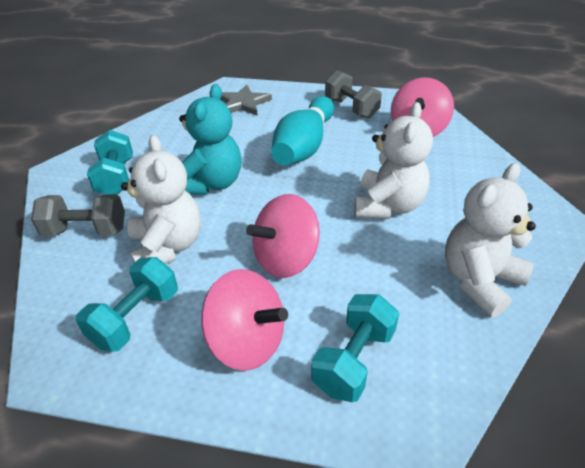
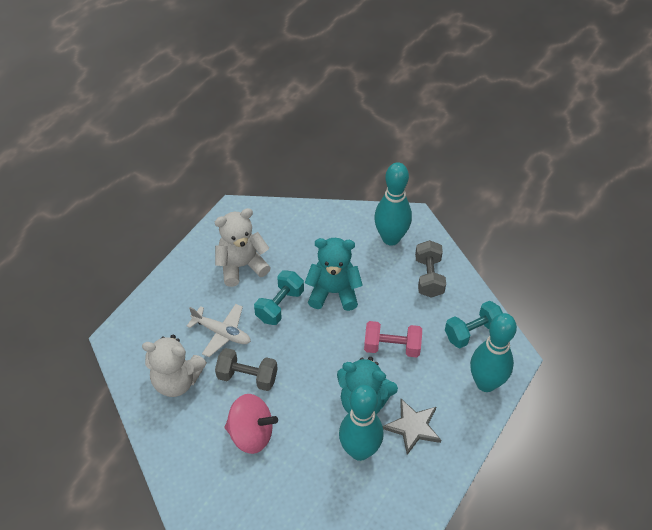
pink dumbbell: 0 -> 1
pink spinning top: 3 -> 1
turquoise bowling pin: 1 -> 3
turquoise dumbbell: 3 -> 2
turquoise teddy bear: 1 -> 2
white plane: 0 -> 1
white teddy bear: 3 -> 2

